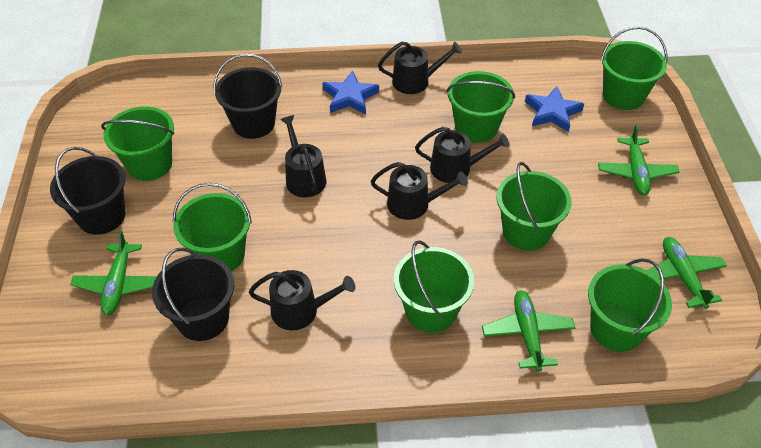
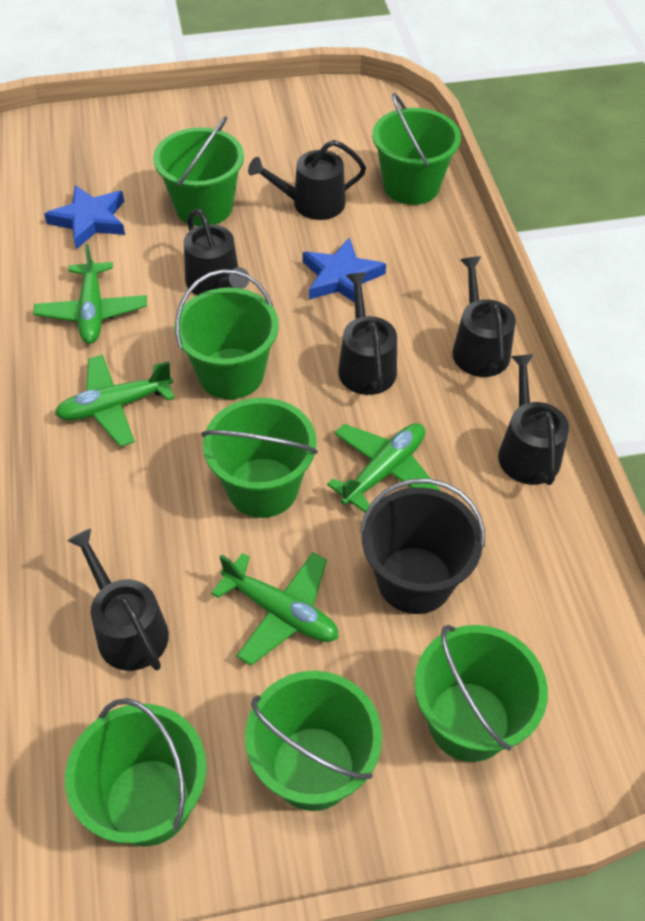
black bucket: 3 -> 1
black watering can: 5 -> 6

